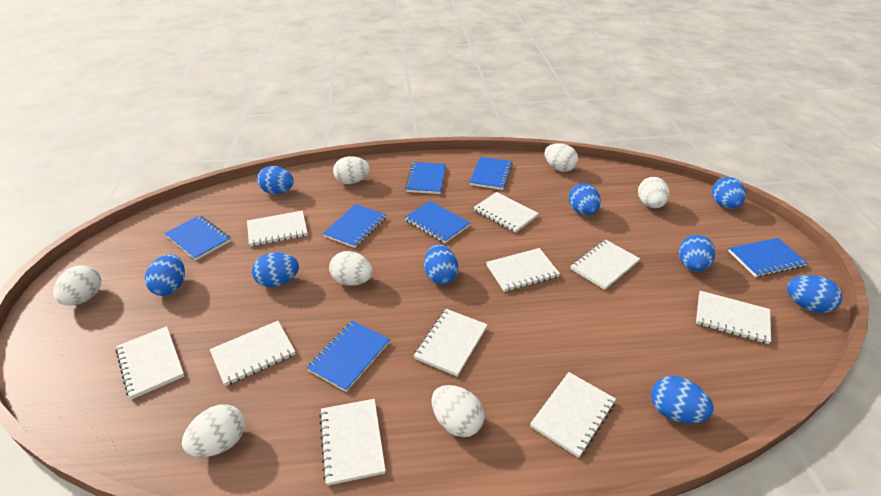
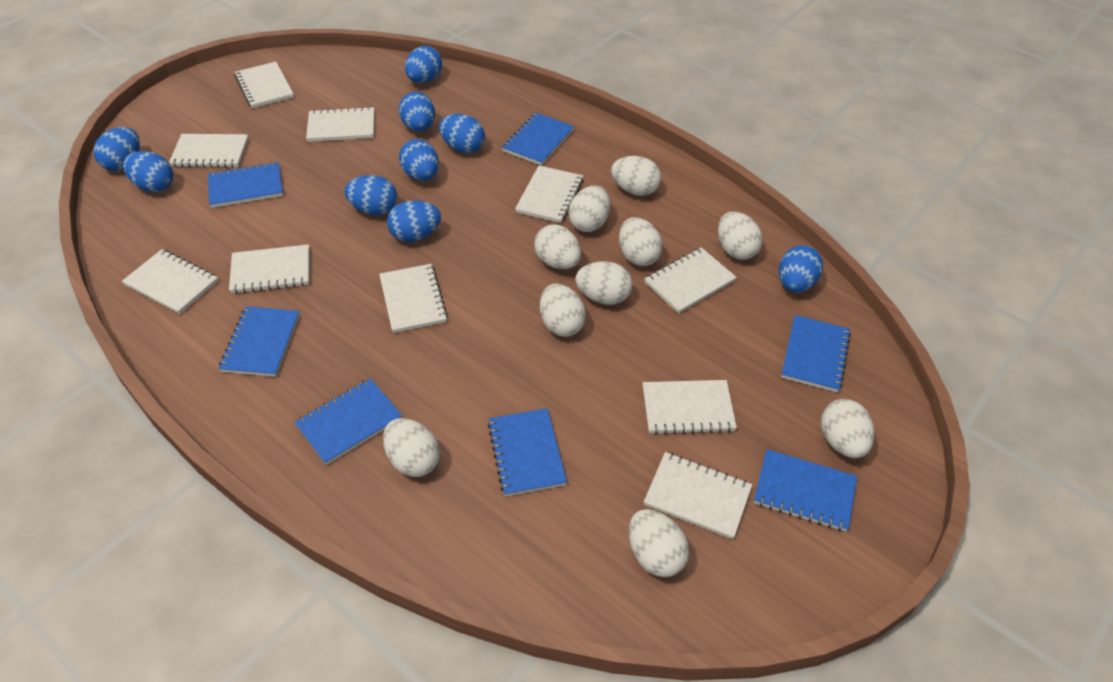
white egg: 7 -> 10

